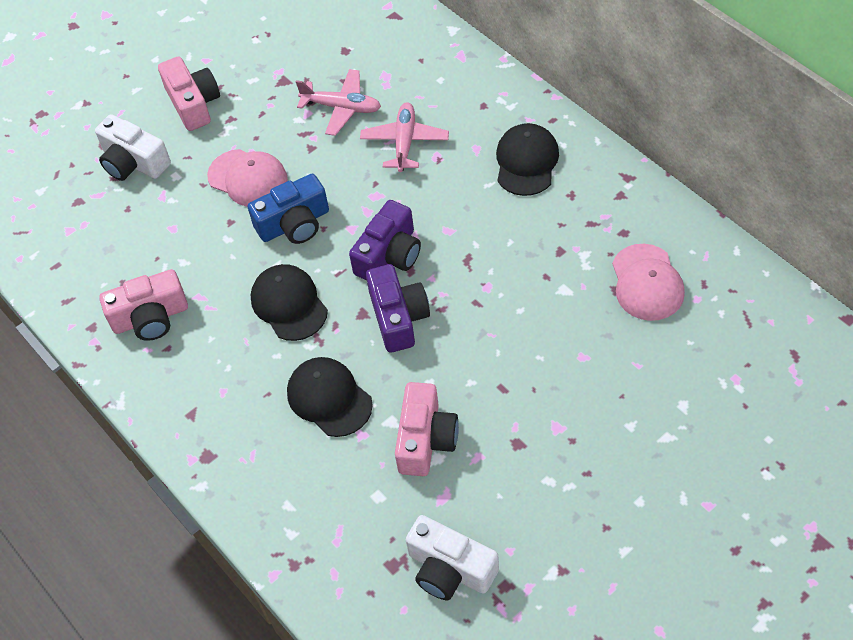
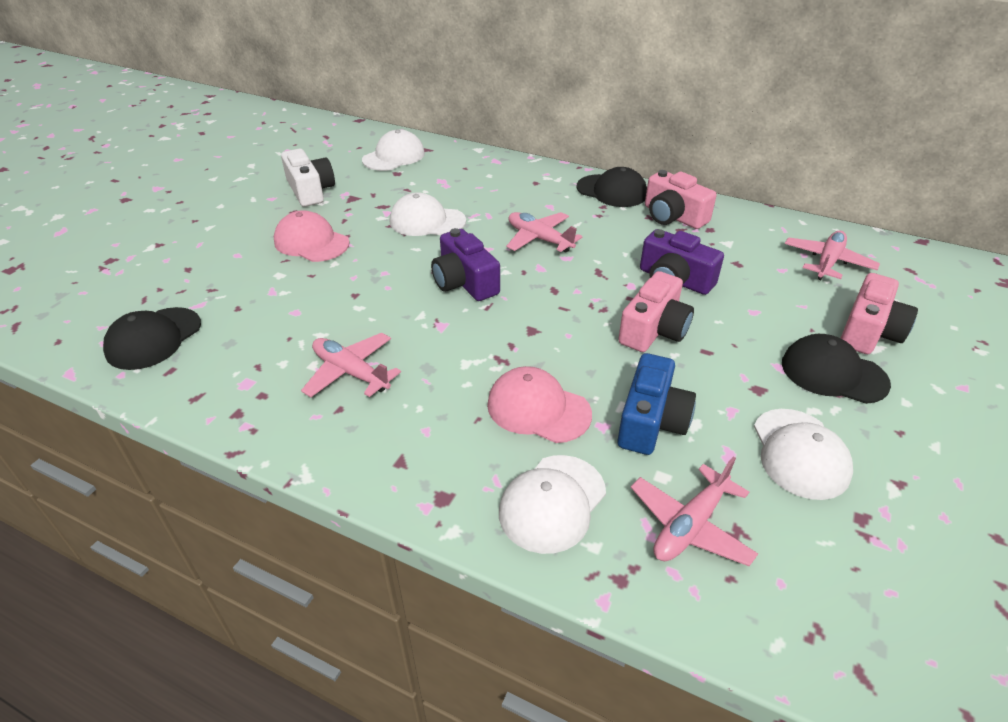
pink plane: 2 -> 4
white camera: 2 -> 1
white cap: 0 -> 4

